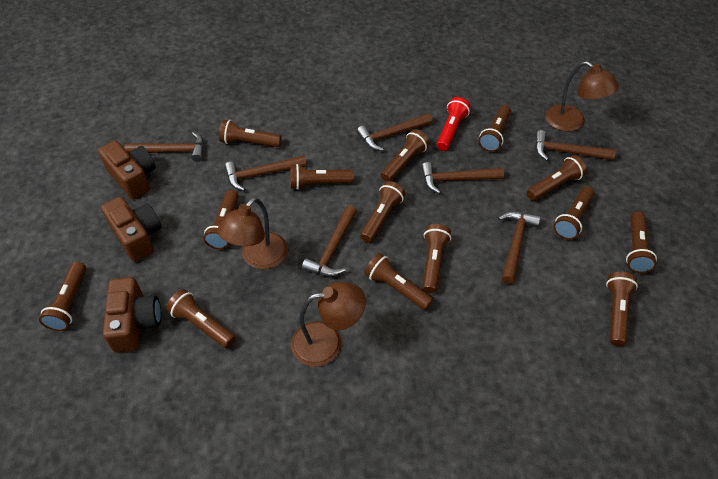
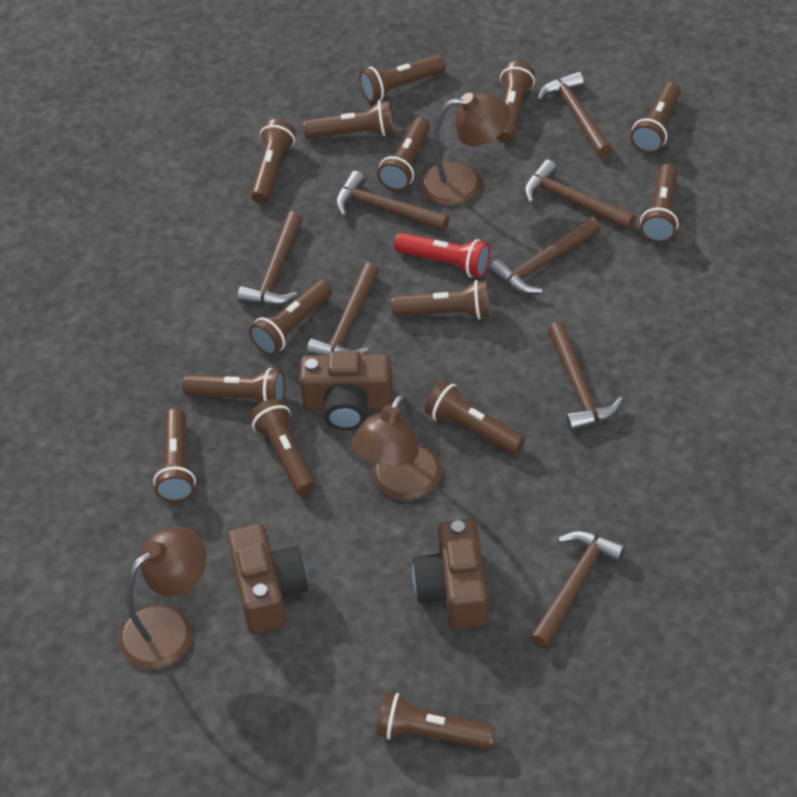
brown hammer: 7 -> 8

